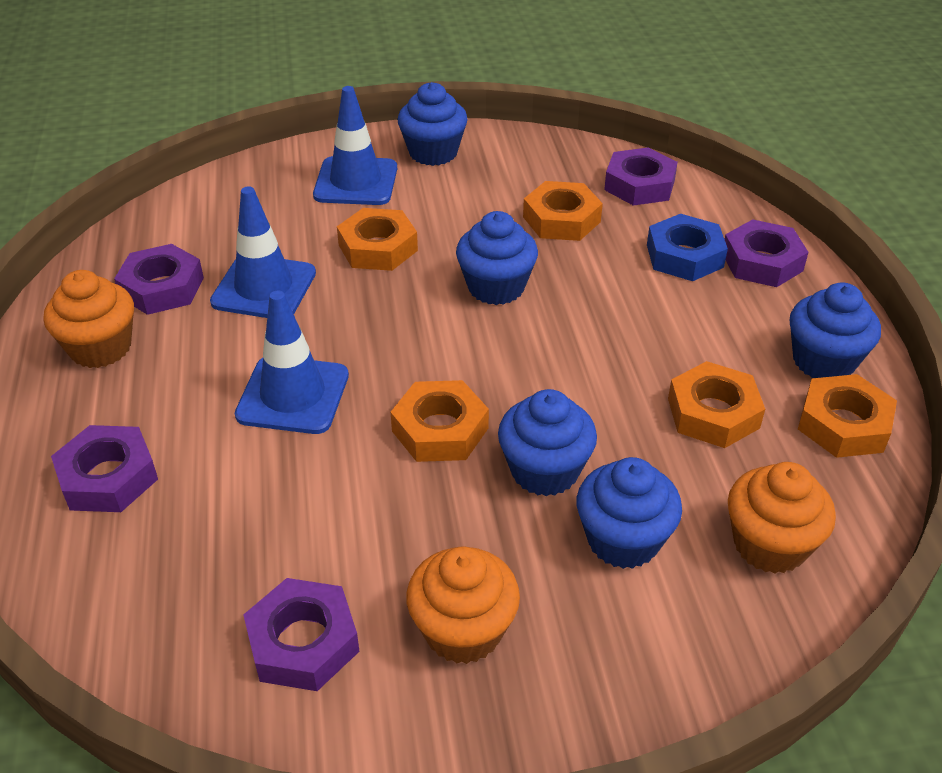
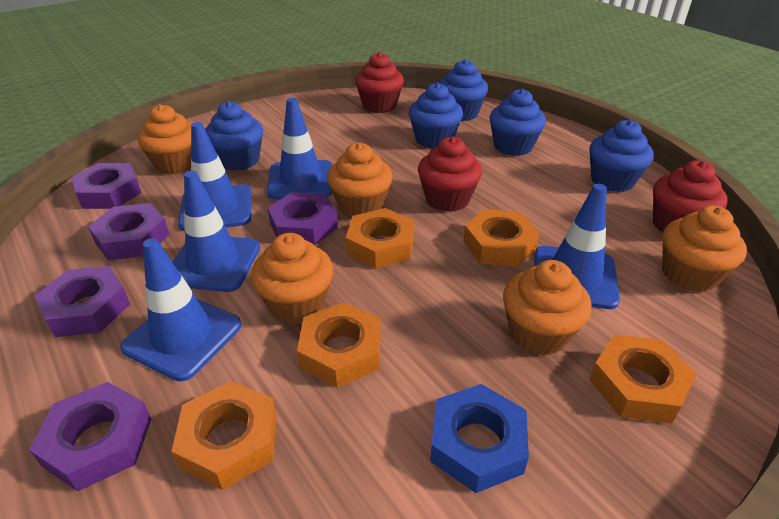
blue traffic cone: 3 -> 5
orange cupcake: 3 -> 5
red cupcake: 0 -> 3

